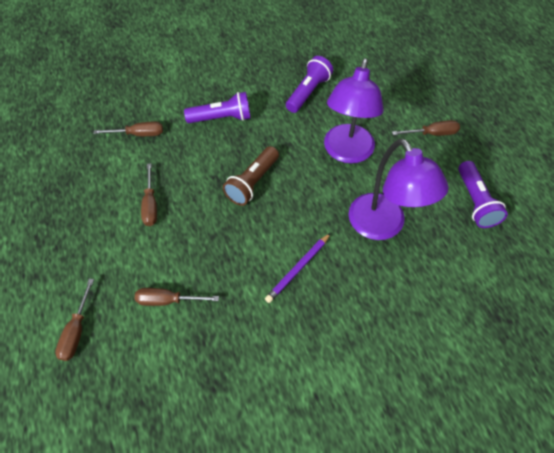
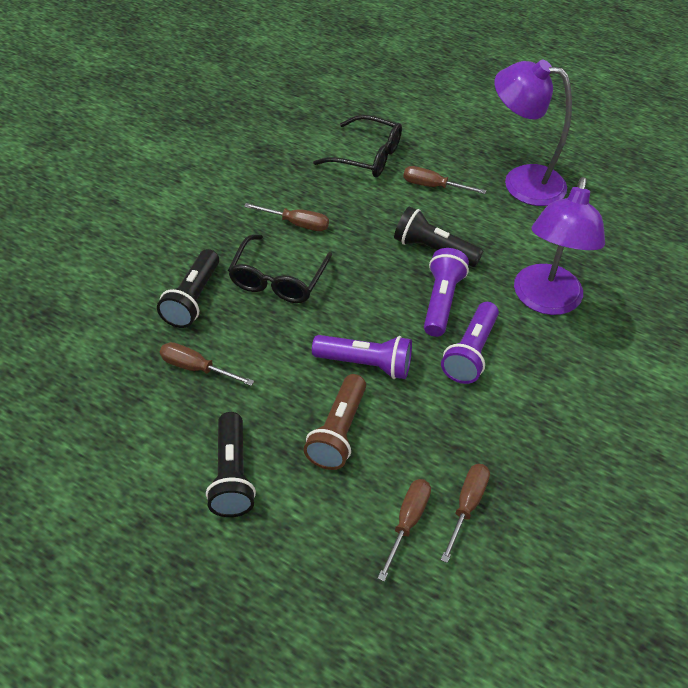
black flashlight: 0 -> 3
black glasses: 0 -> 2
purple pencil: 1 -> 0

